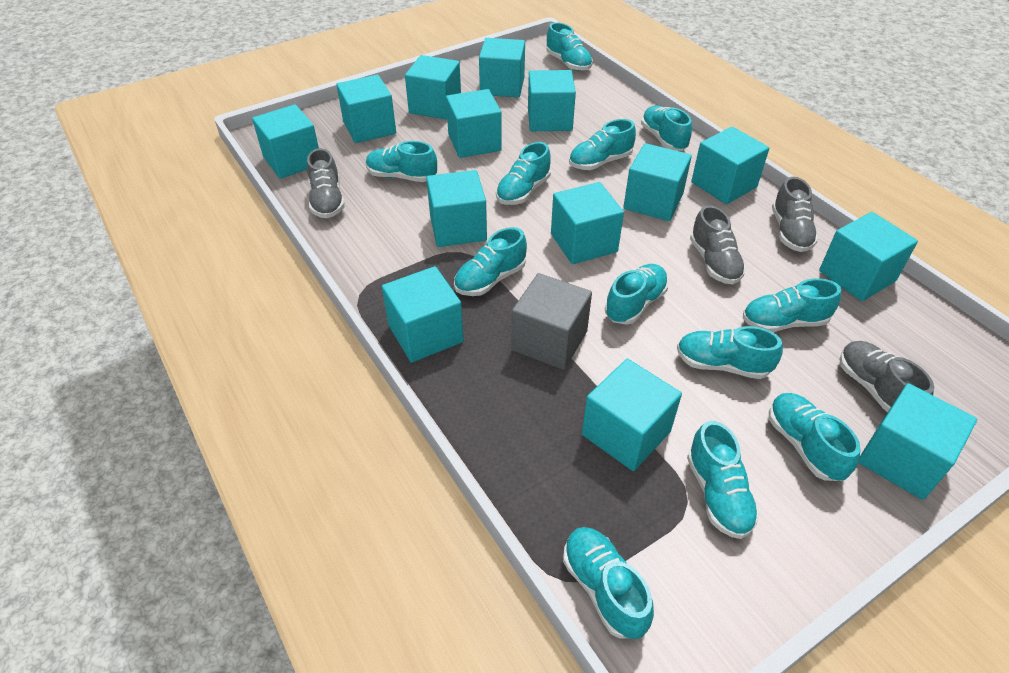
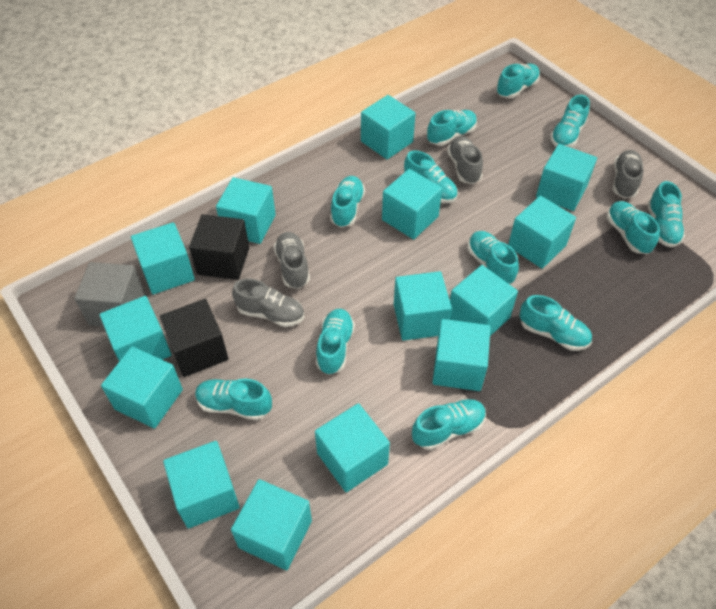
black cube: 0 -> 2

